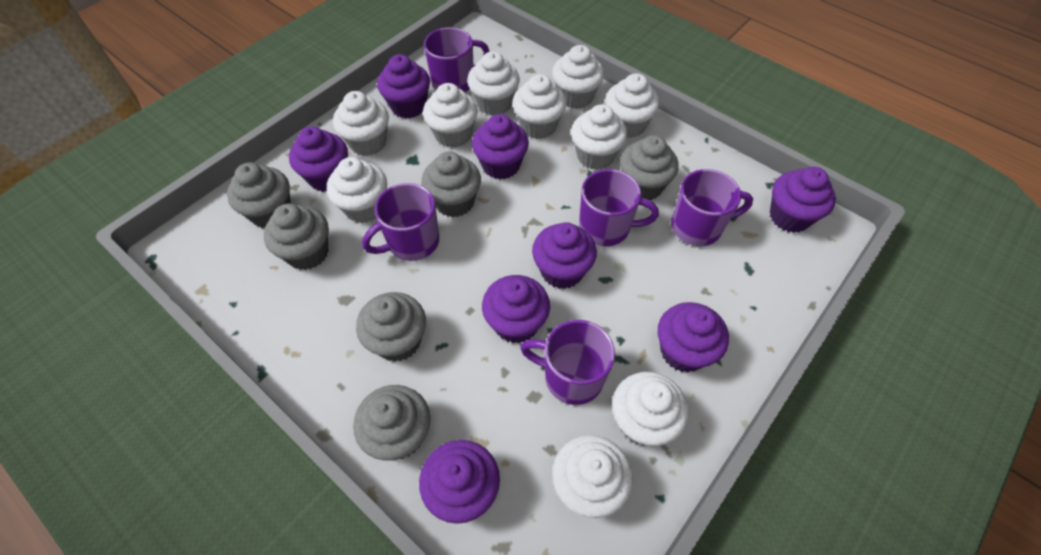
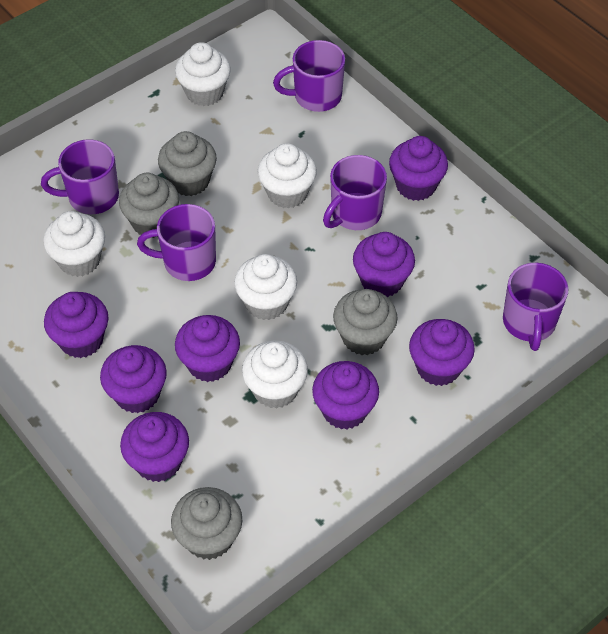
grey cupcake: 6 -> 4
white cupcake: 10 -> 5

